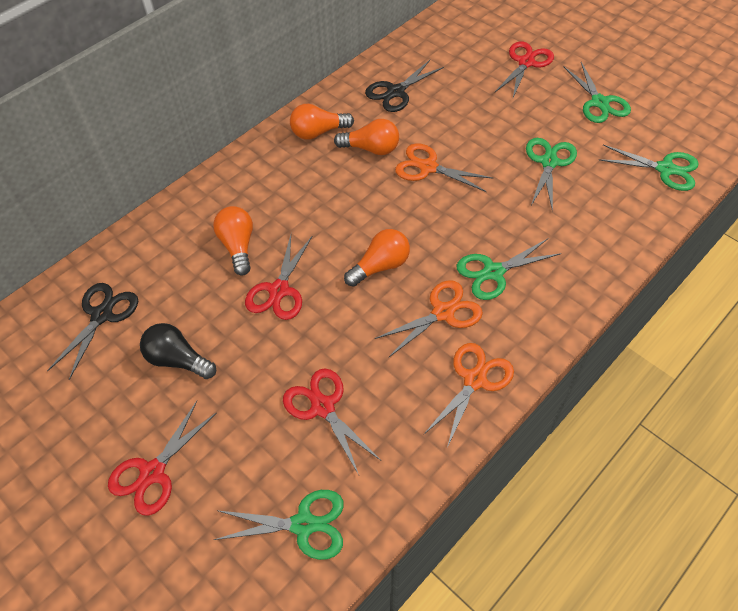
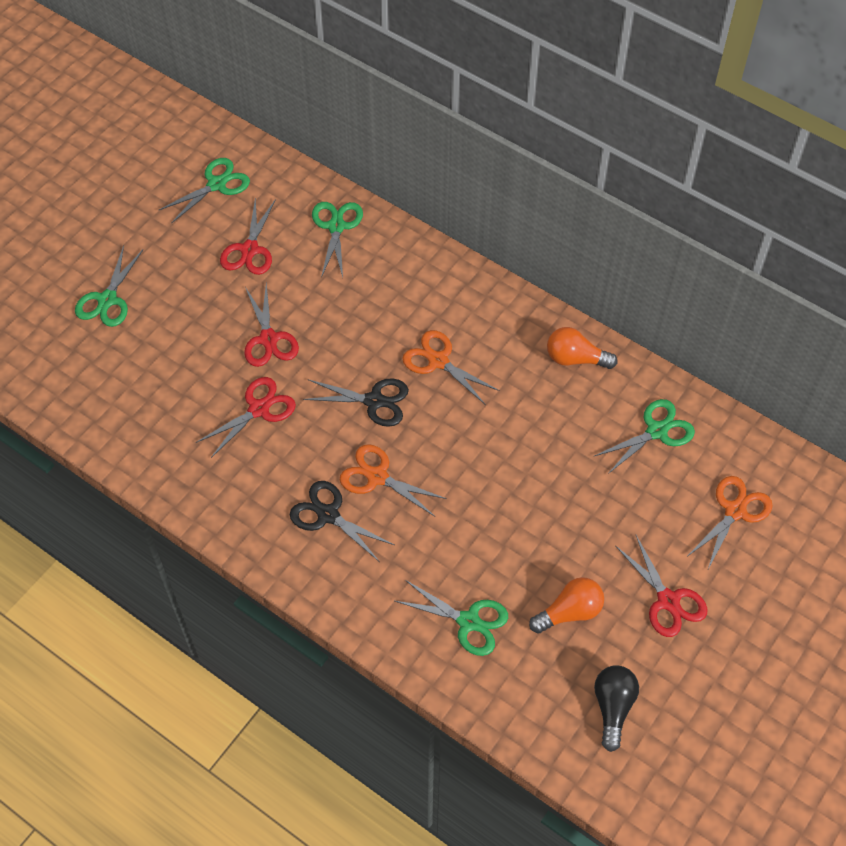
orange light bulb: 4 -> 2

